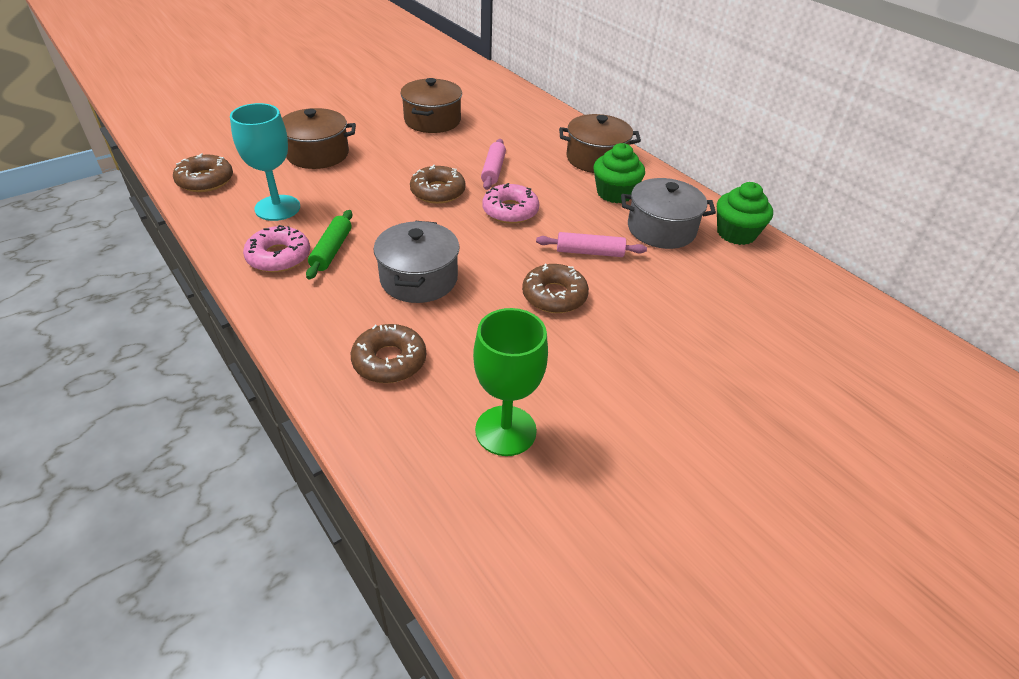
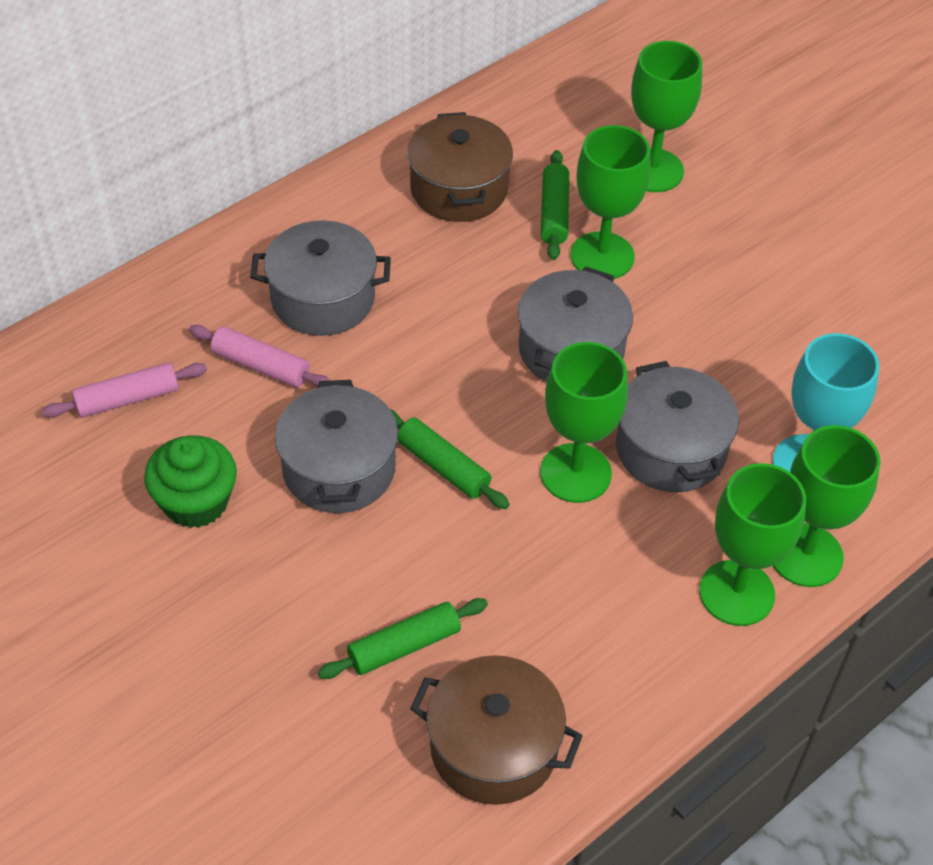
brown donut: 4 -> 0
brown pot: 3 -> 2
green cupcake: 2 -> 1
green goblet: 1 -> 5
green rolling pin: 1 -> 3
grey pot: 2 -> 4
pink donut: 2 -> 0

